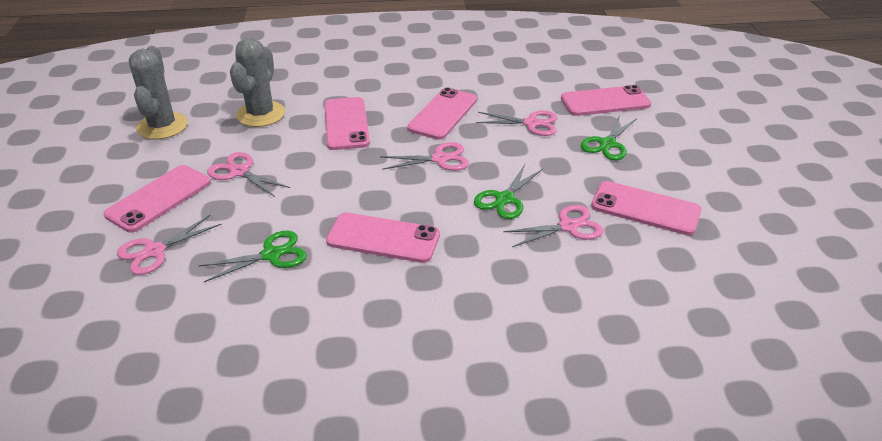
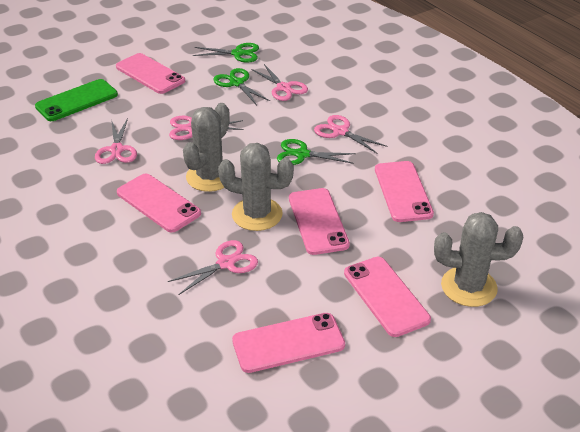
green phone: 0 -> 1
grey cactus: 2 -> 3

